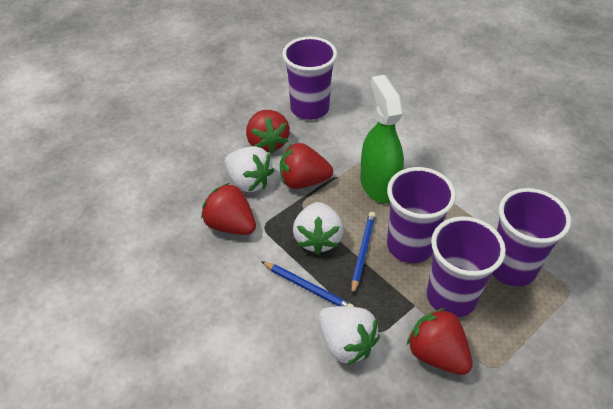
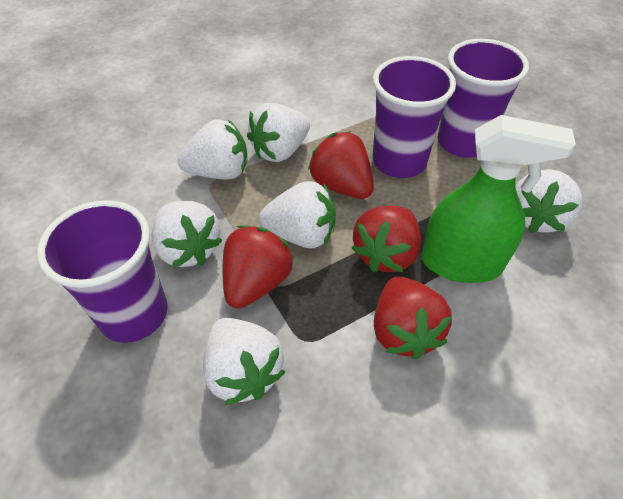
blue pencil: 2 -> 0
purple cup: 4 -> 3
white strawberry: 3 -> 6

